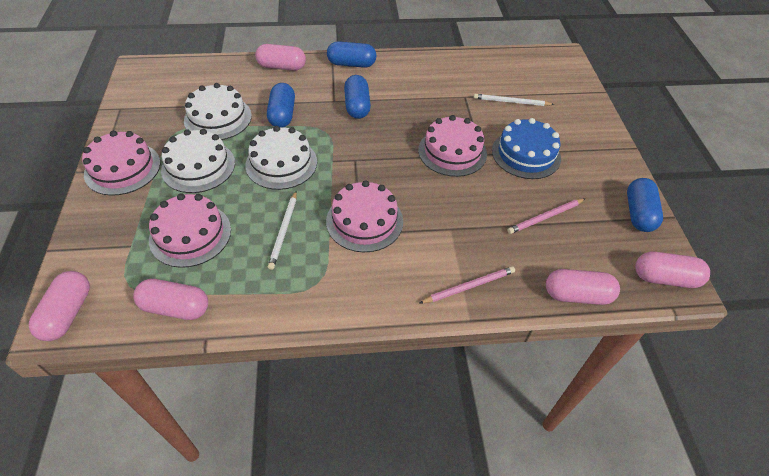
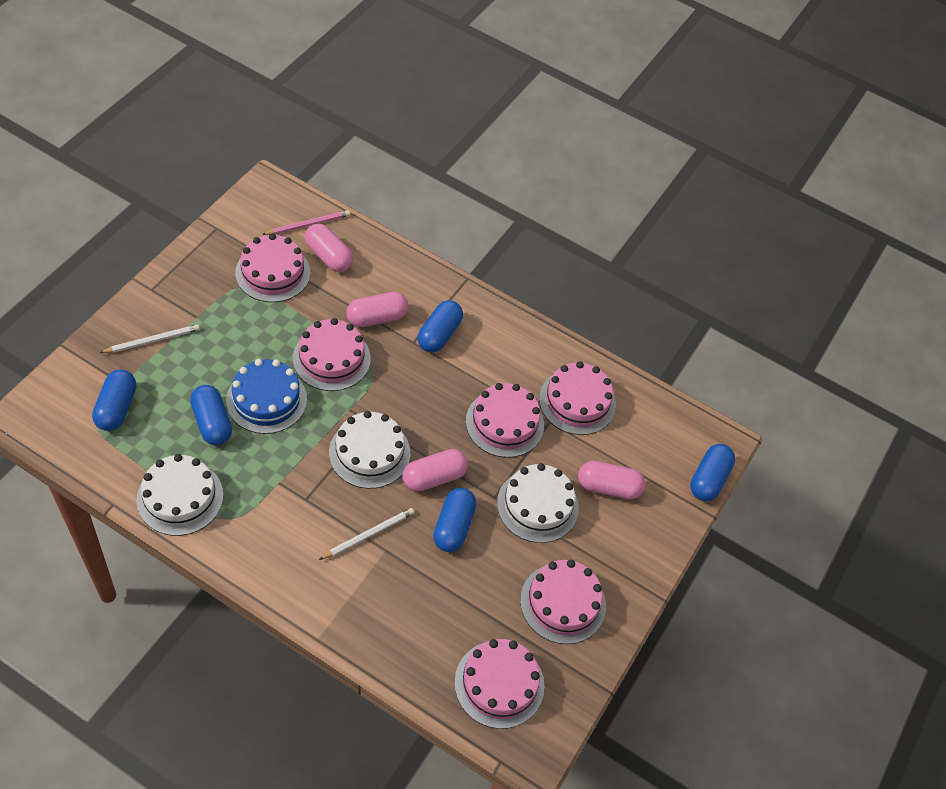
blue capsule: 4 -> 5
pink cake: 4 -> 6
pink capsule: 5 -> 4
pink pencil: 2 -> 1

